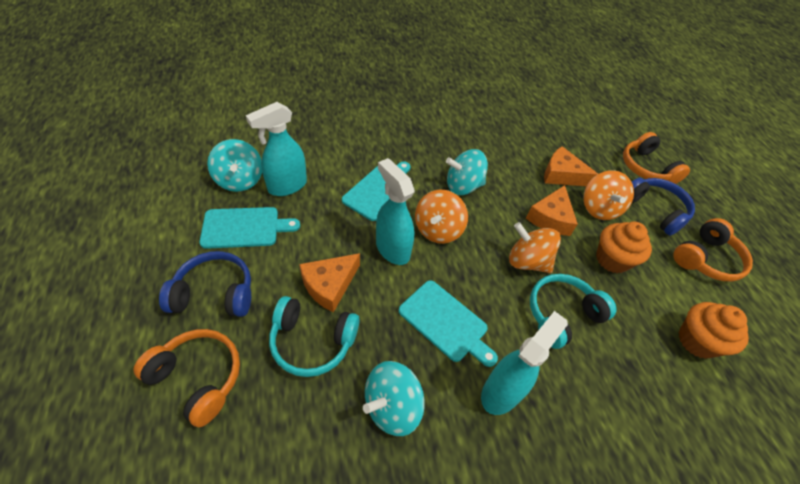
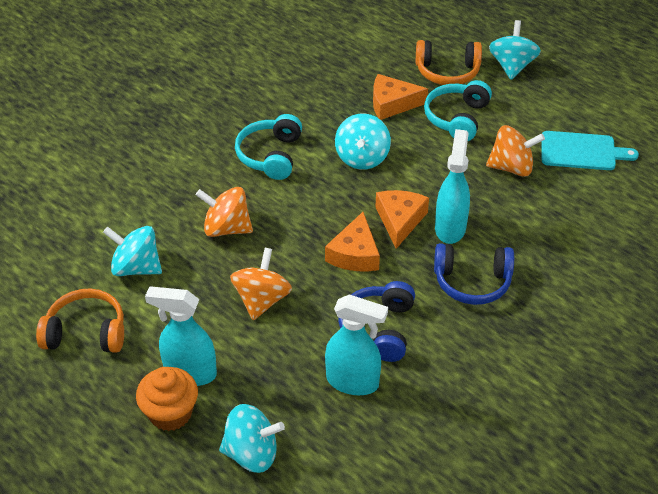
orange cupcake: 2 -> 1
orange headphones: 3 -> 2
turquoise cutting board: 3 -> 1
turquoise spinning top: 3 -> 4

